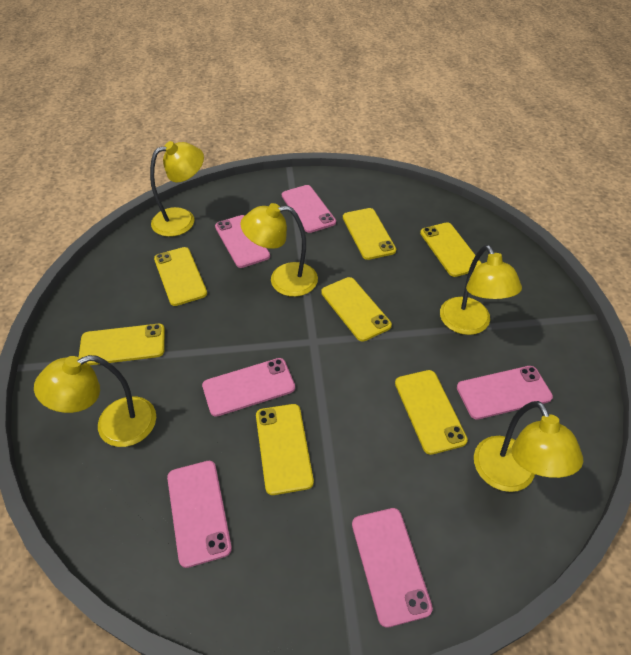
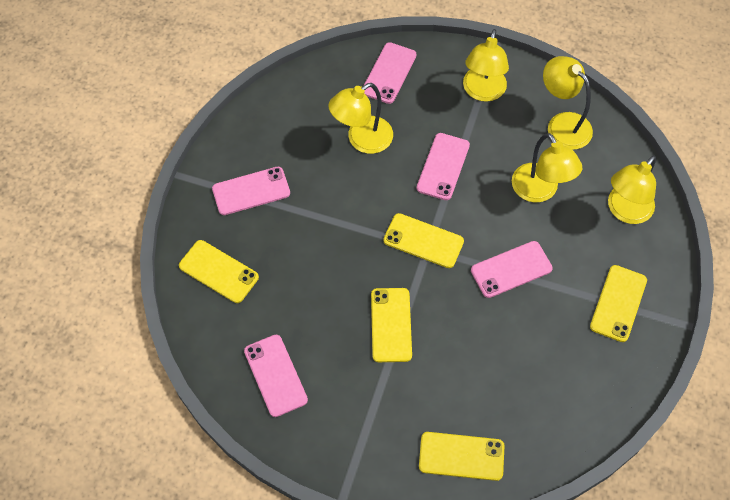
pink phone: 6 -> 5
yellow phone: 7 -> 5

